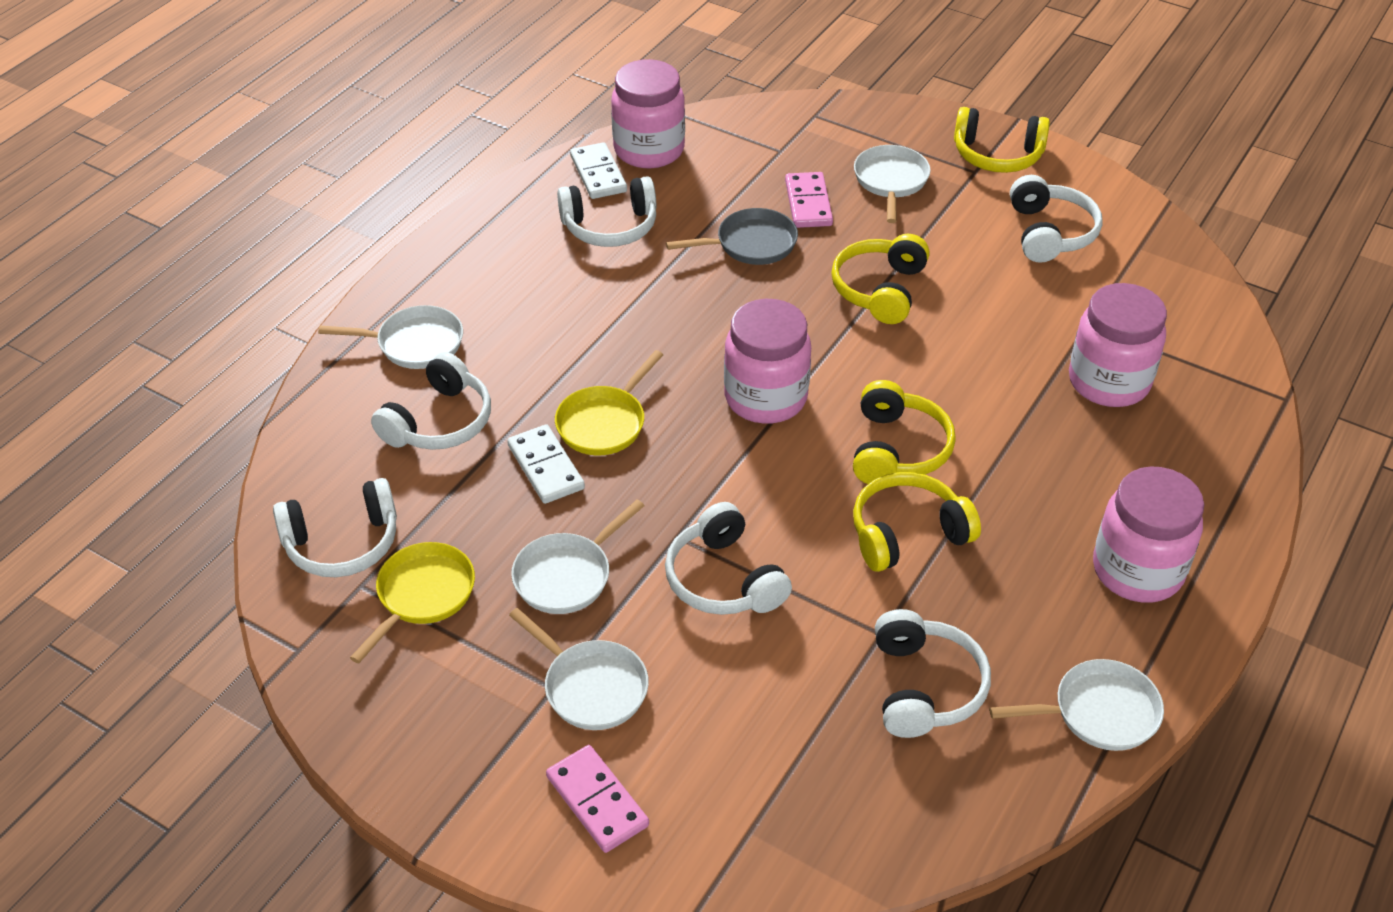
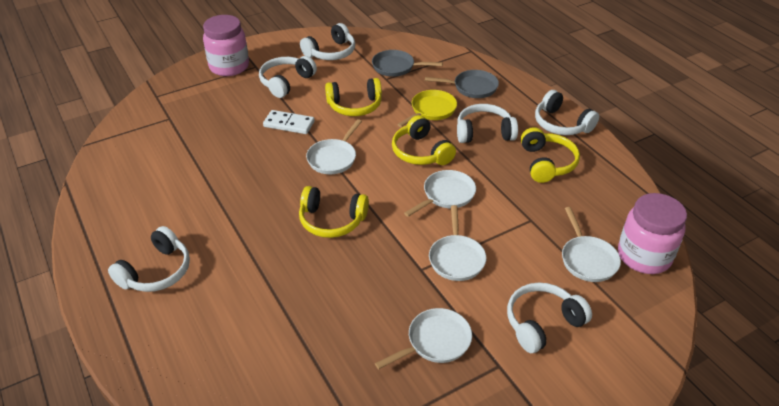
grey pan: 1 -> 2
pink domino: 2 -> 0
pink jar: 4 -> 2
white domino: 2 -> 1
yellow pan: 2 -> 1

